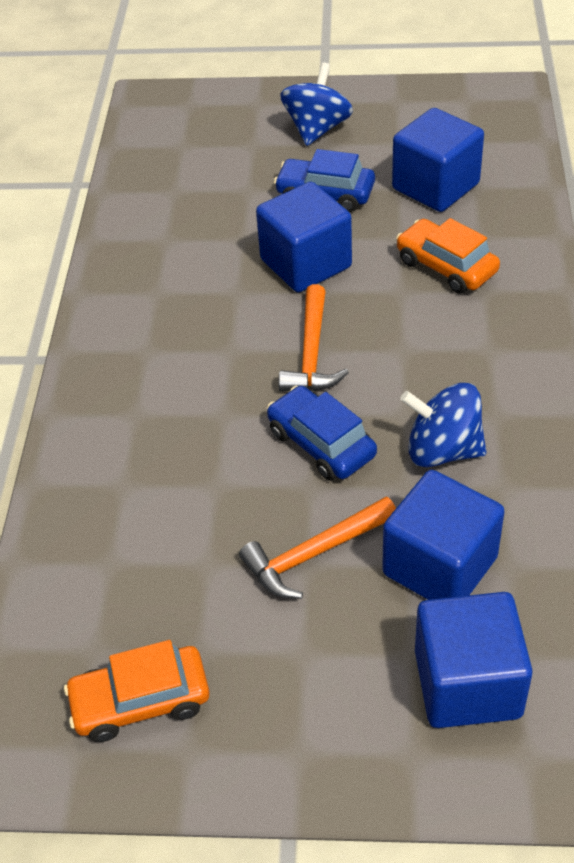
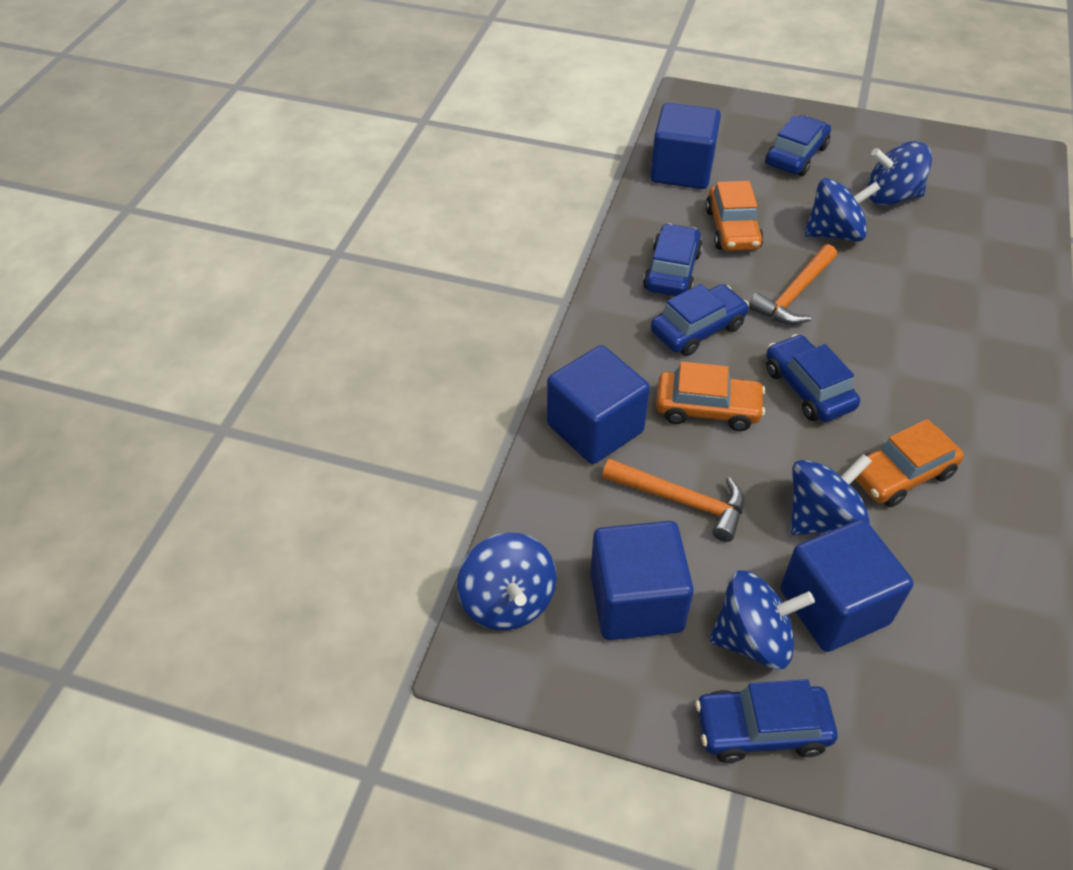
blue car: 2 -> 5
blue spinning top: 2 -> 5
orange car: 2 -> 3

